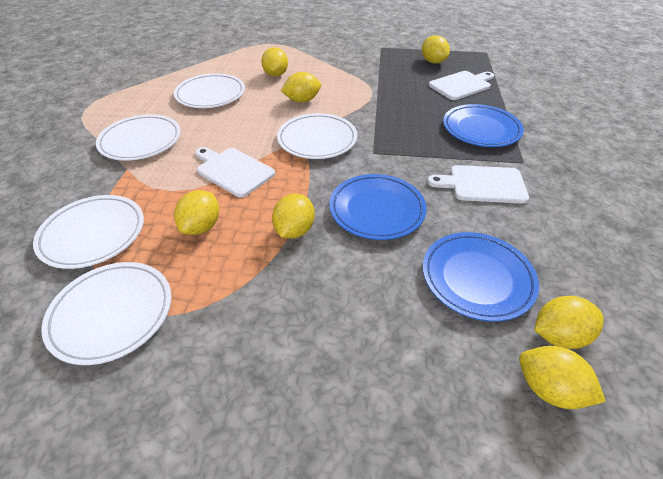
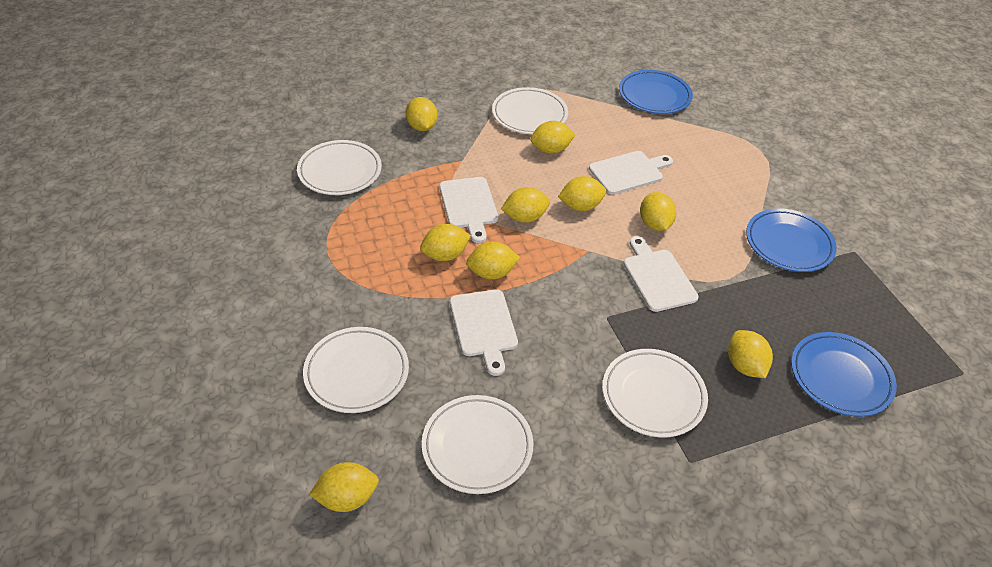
white cutting board: 3 -> 4
yellow lemon: 7 -> 9

